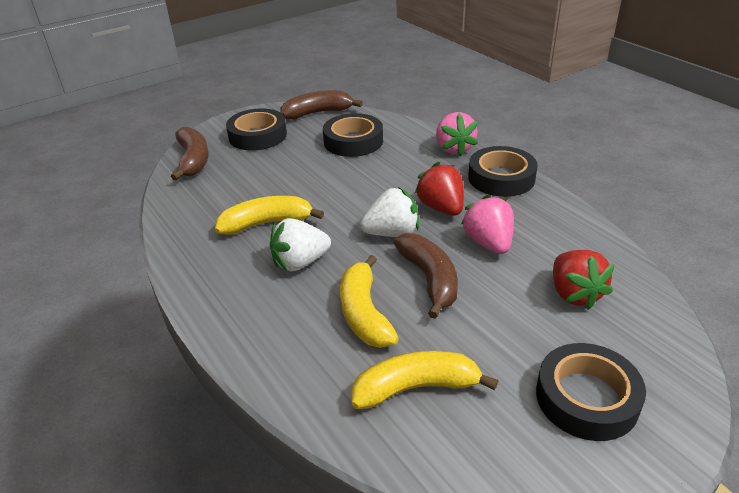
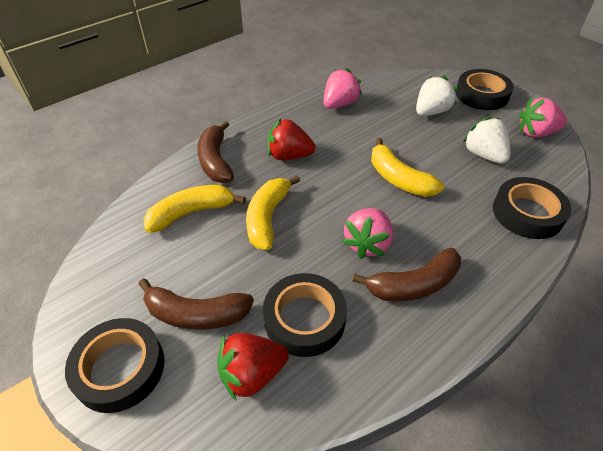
pink strawberry: 2 -> 3

